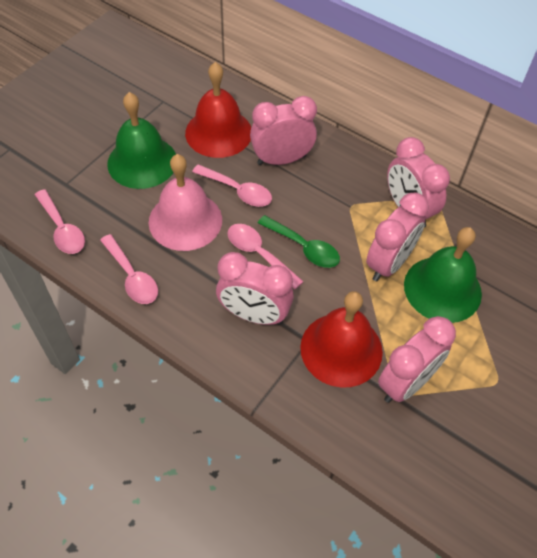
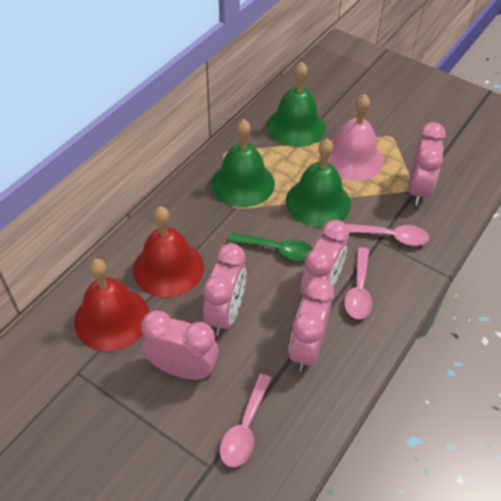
green bell: 2 -> 3
pink spoon: 4 -> 3

